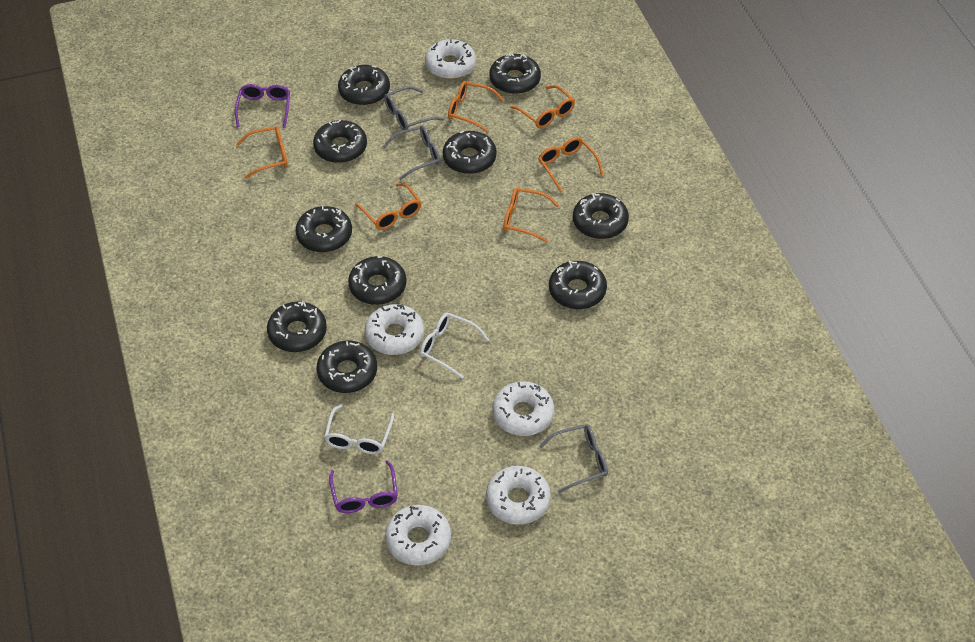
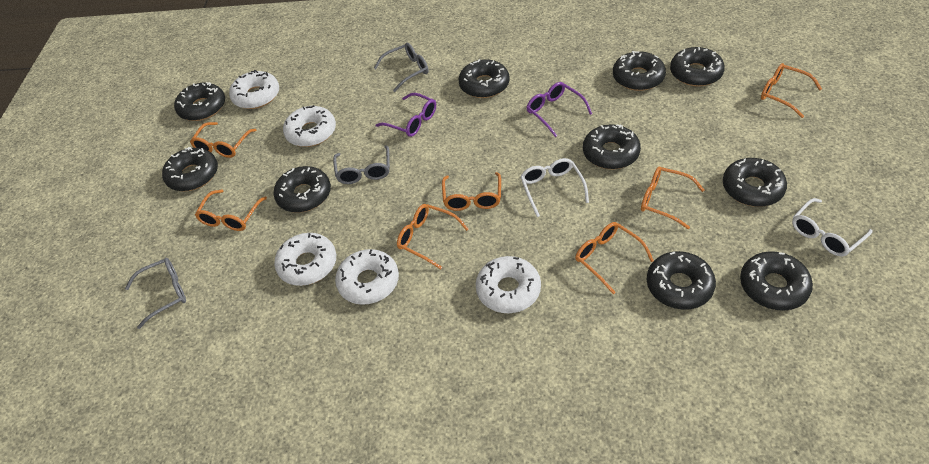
orange glasses: 6 -> 7

